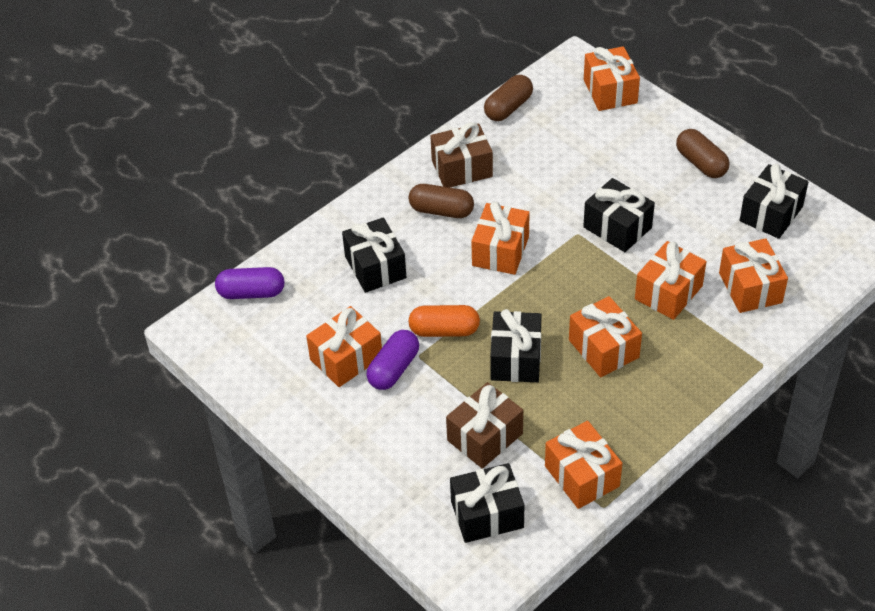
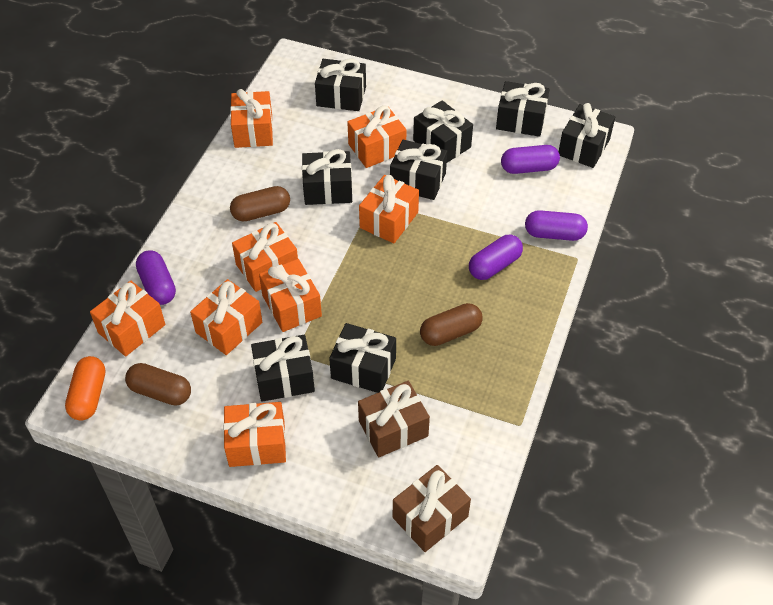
black gift: 5 -> 8
orange gift: 7 -> 8
purple capsule: 2 -> 4

